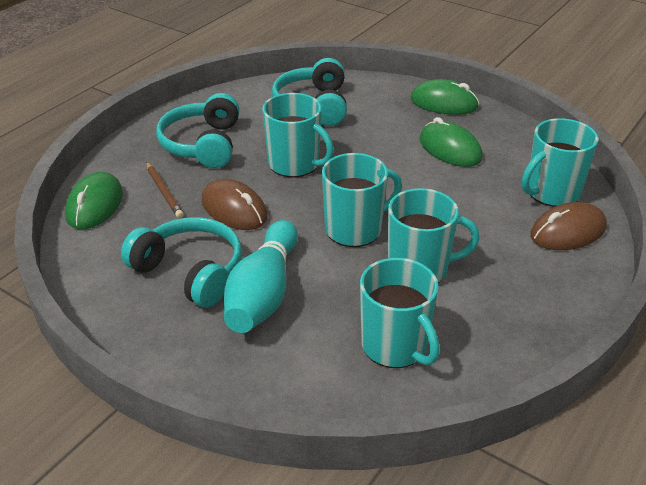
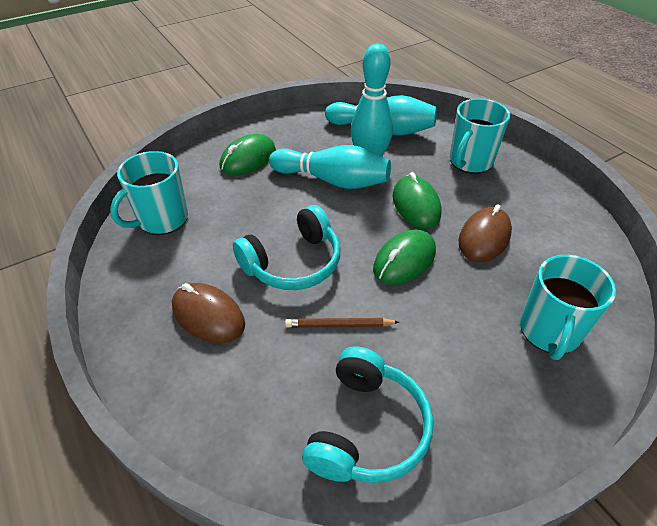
turquoise bowling pin: 1 -> 3
turquoise headphones: 3 -> 2
turquoise mug: 5 -> 3

